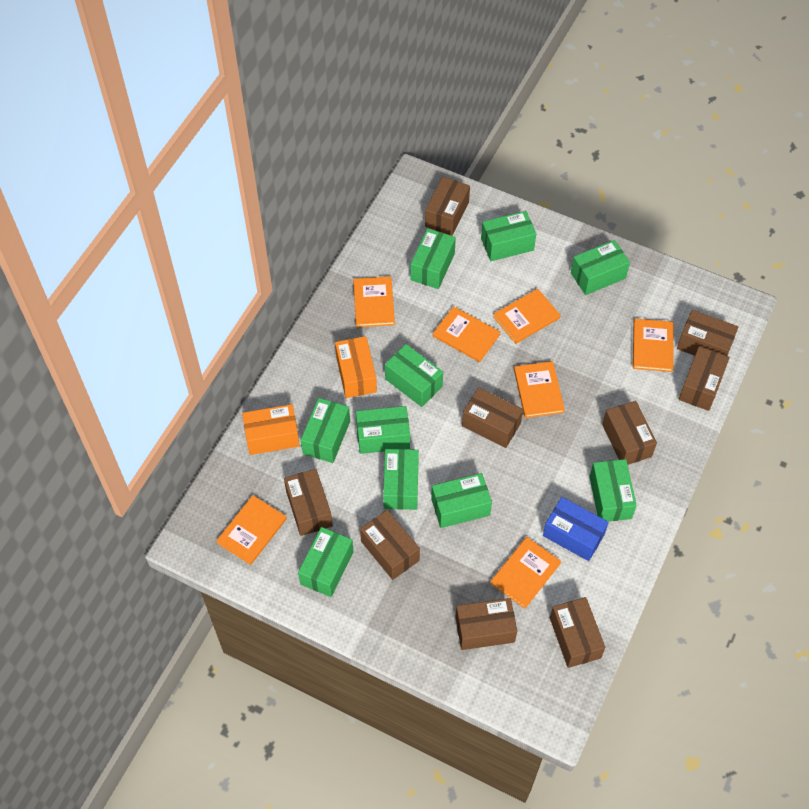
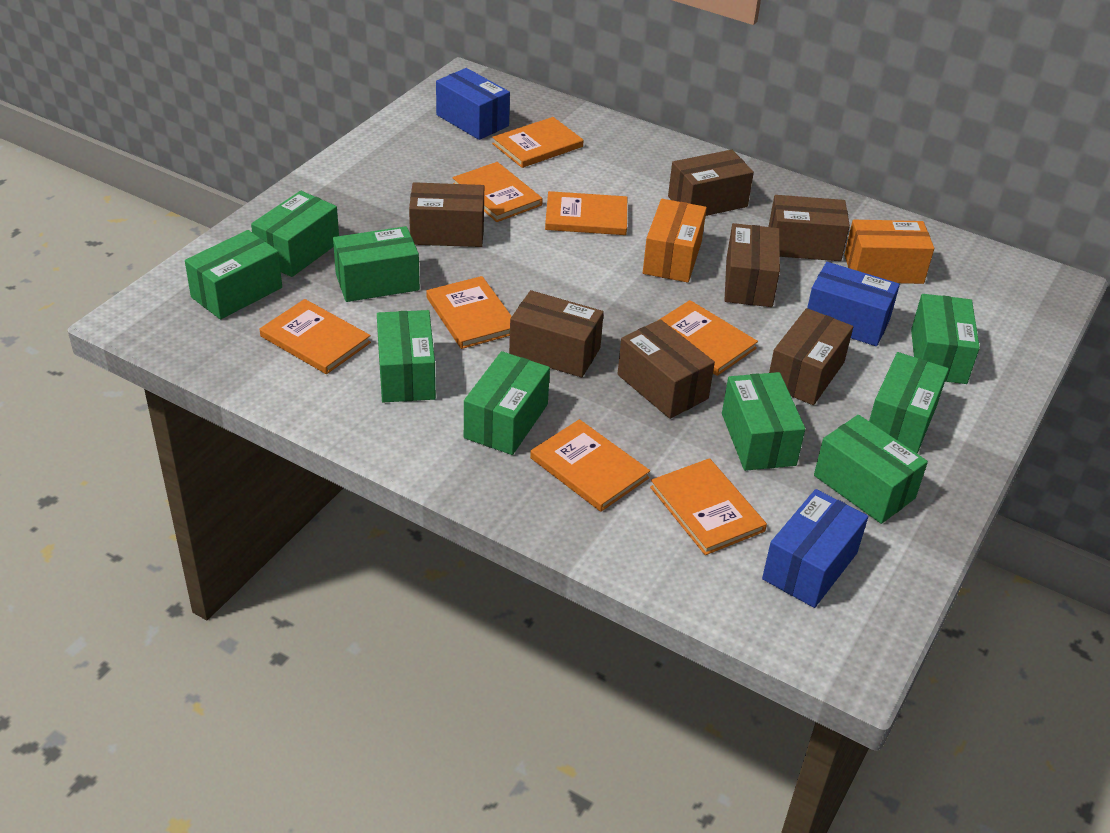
blue box: 1 -> 3
brown box: 9 -> 7
green box: 10 -> 9
orange book: 7 -> 8

